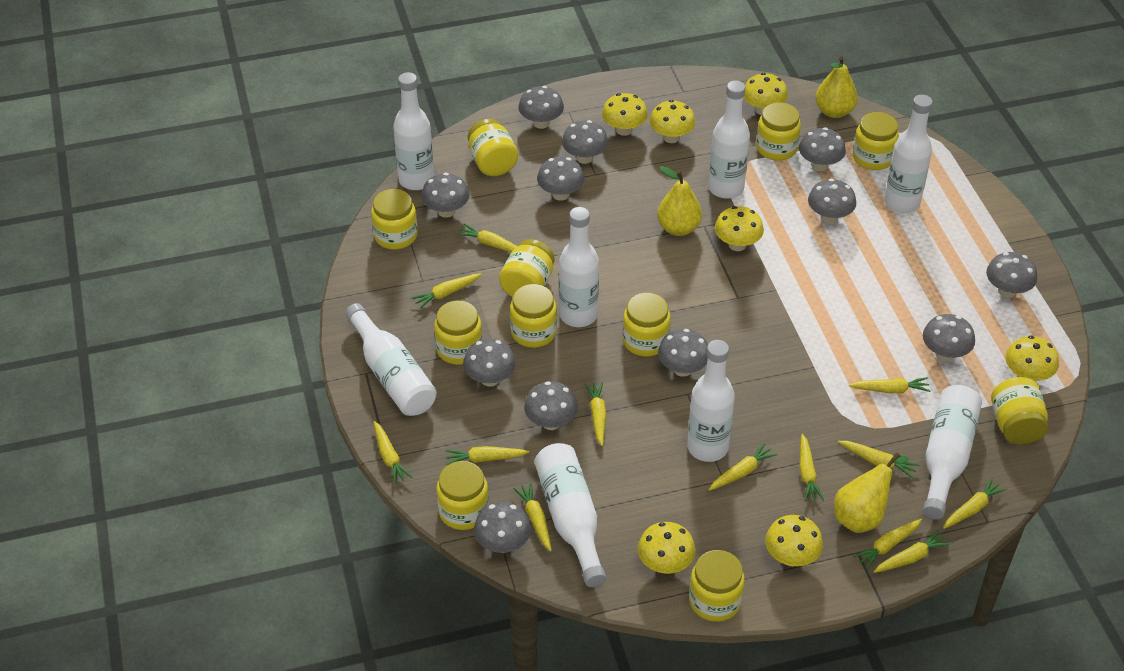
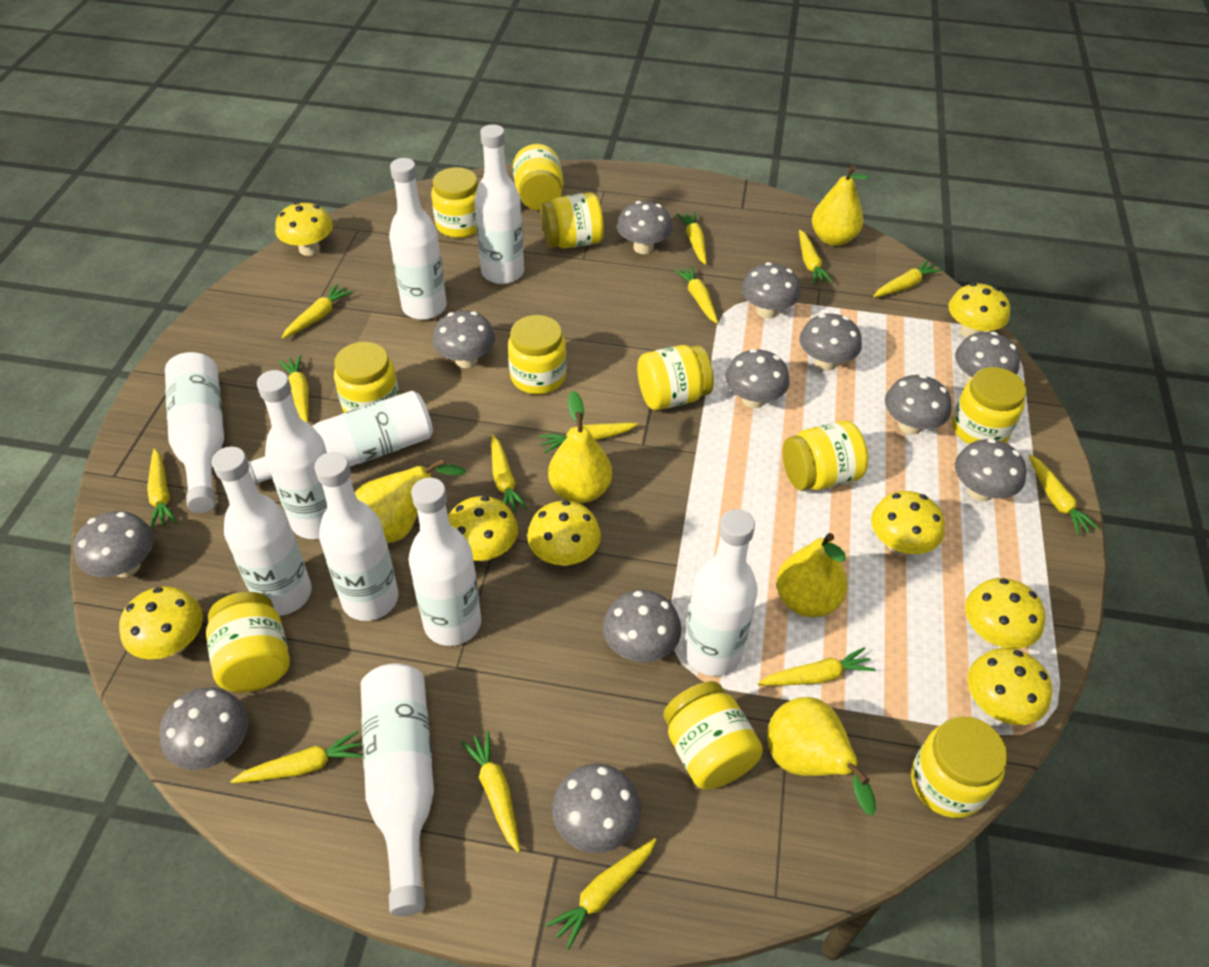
white bottle: 8 -> 10
yellow carrot: 13 -> 14
yellow mushroom: 7 -> 8
yellow pear: 3 -> 5

